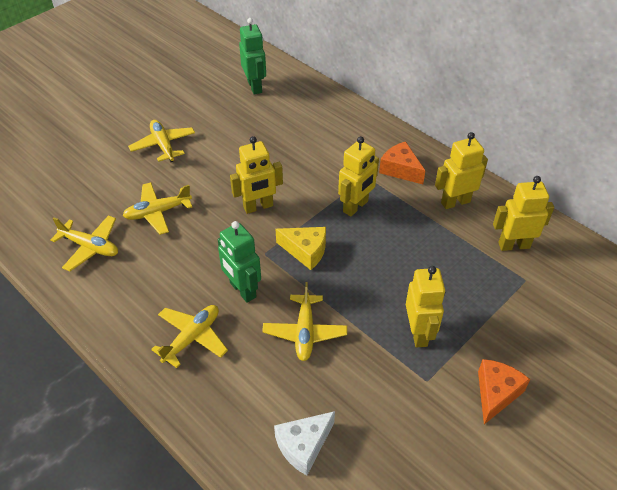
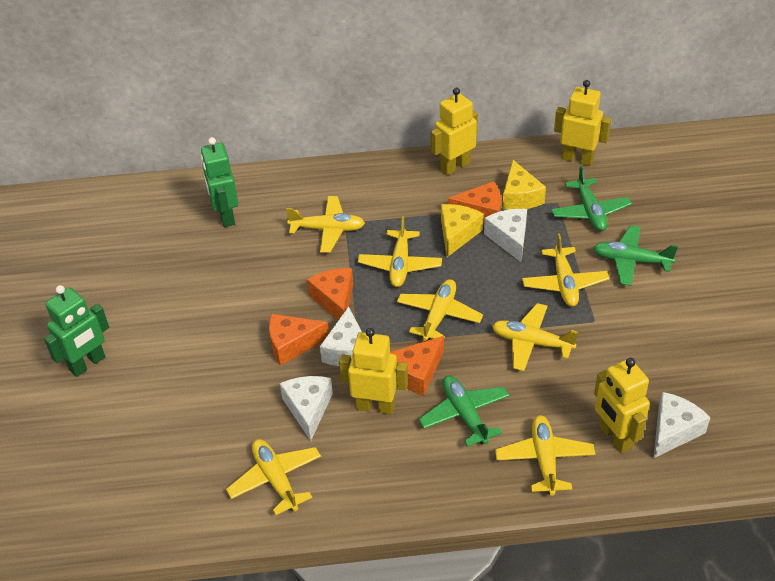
green plane: 0 -> 3
orange cheese: 2 -> 4
white cheese: 1 -> 4
yellow cheese: 1 -> 2
yellow plane: 5 -> 7
yellow robot: 5 -> 4

